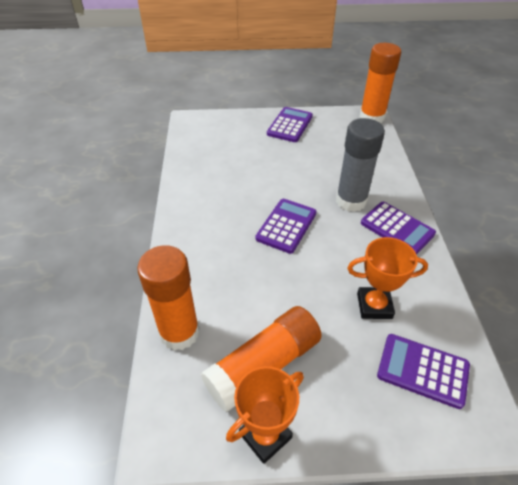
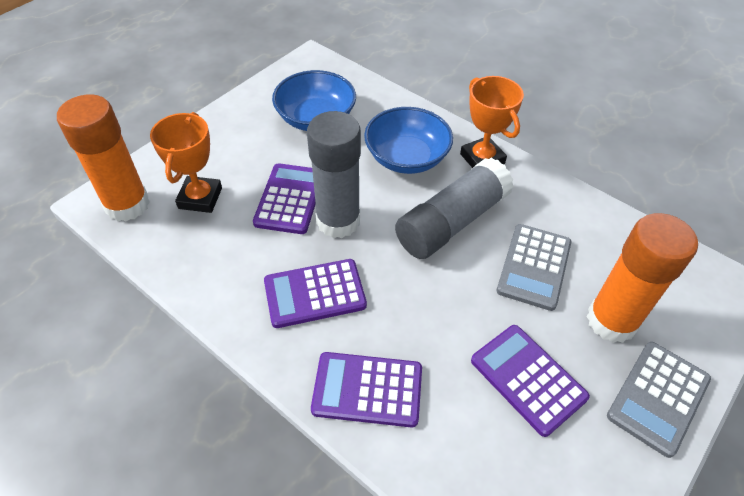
blue bowl: 0 -> 2
grey calculator: 0 -> 2
grey glue stick: 1 -> 2
orange glue stick: 3 -> 2

